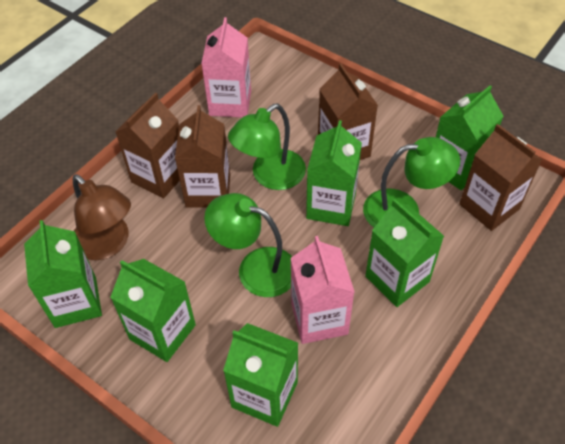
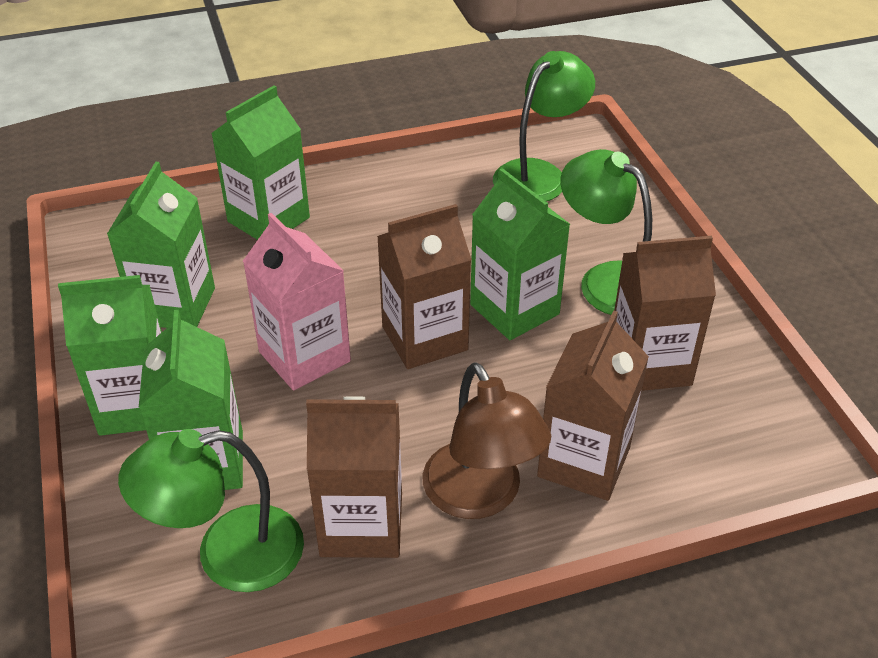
green carton: 6 -> 5
pink carton: 2 -> 1

